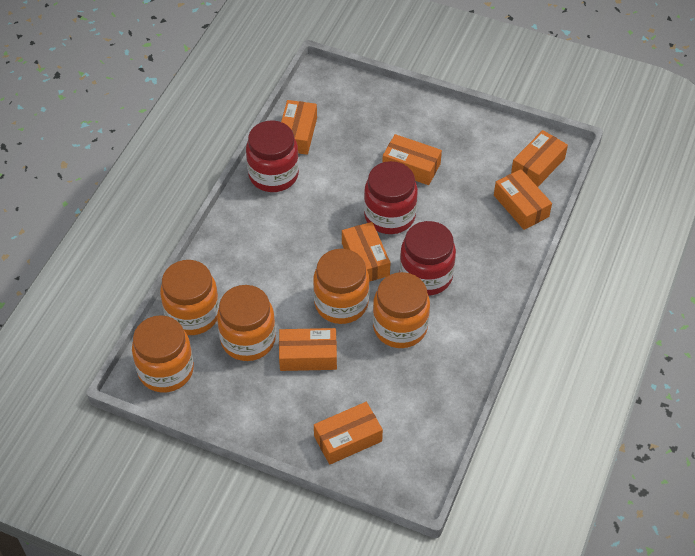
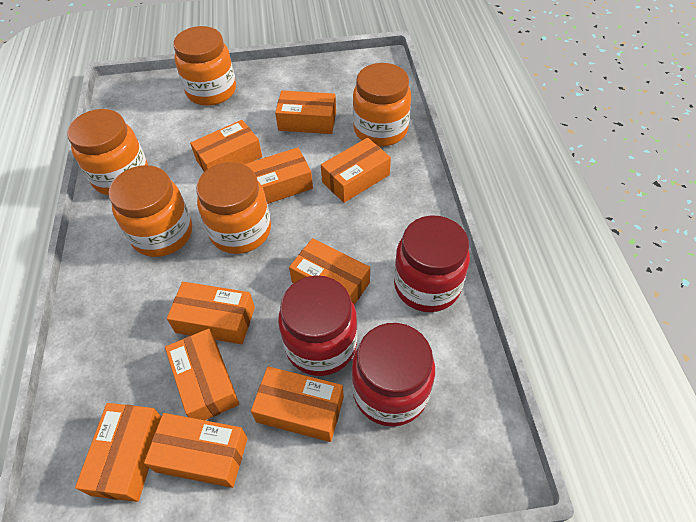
orange box: 7 -> 10

